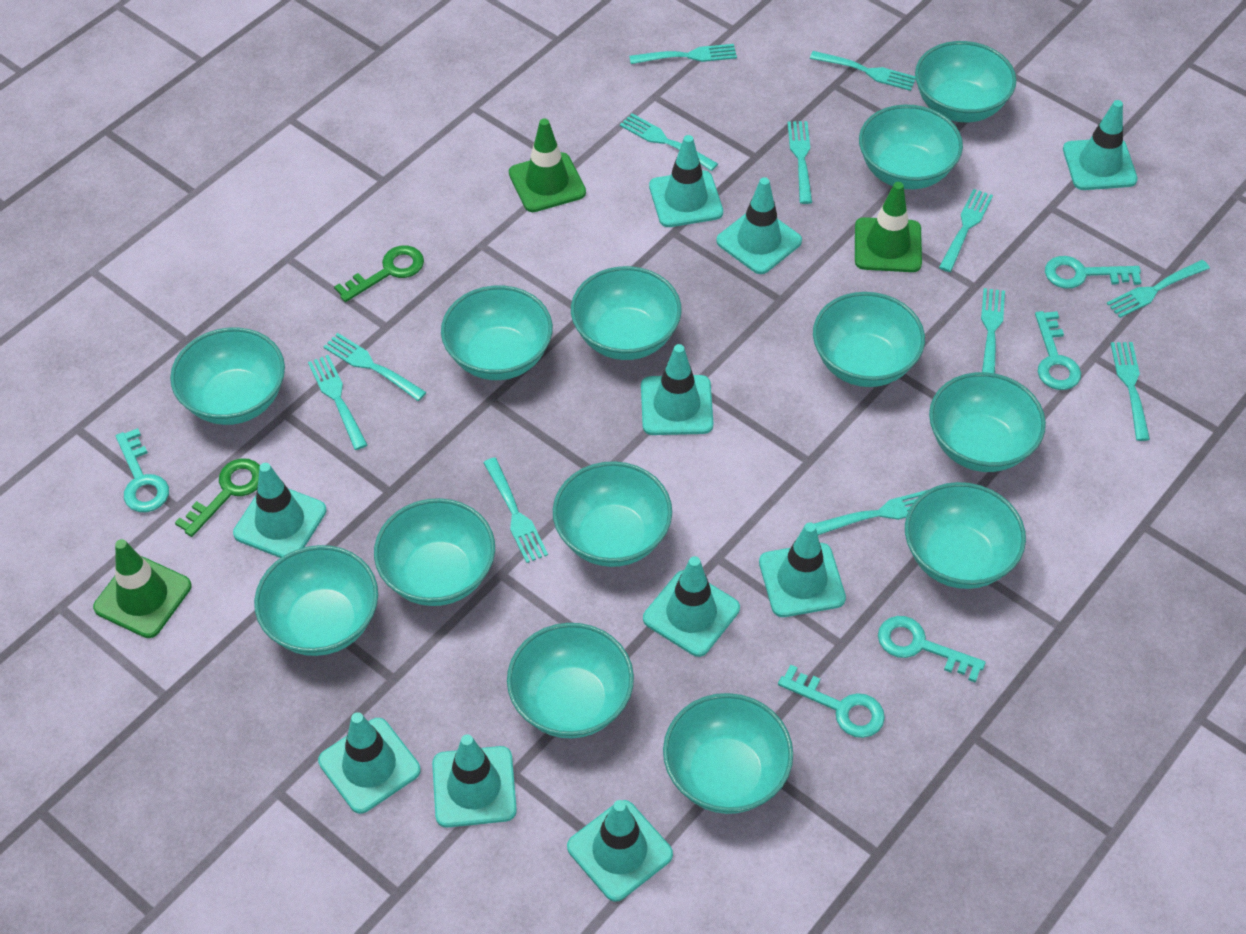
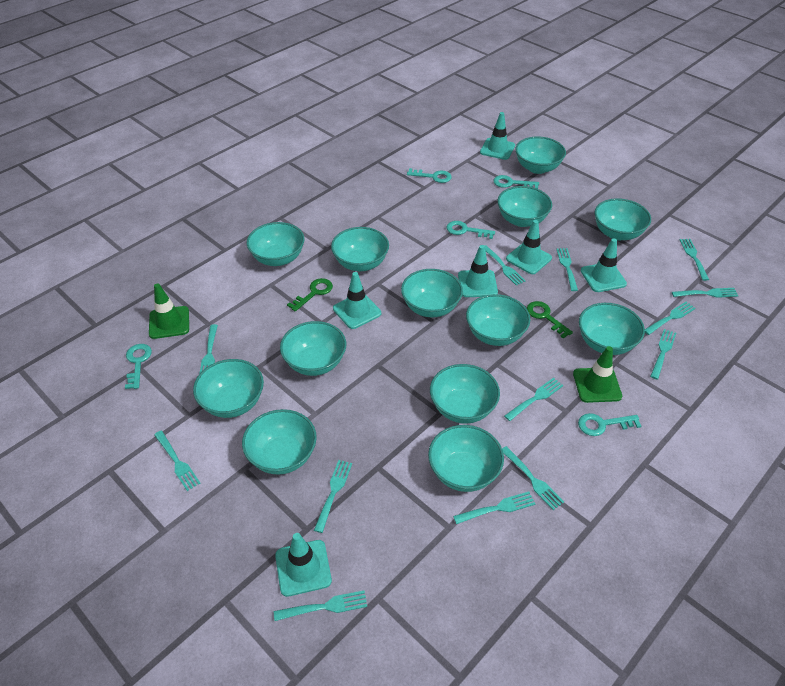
green traffic cone: 3 -> 2
turquoise fork: 12 -> 13
turquoise traffic cone: 10 -> 6

